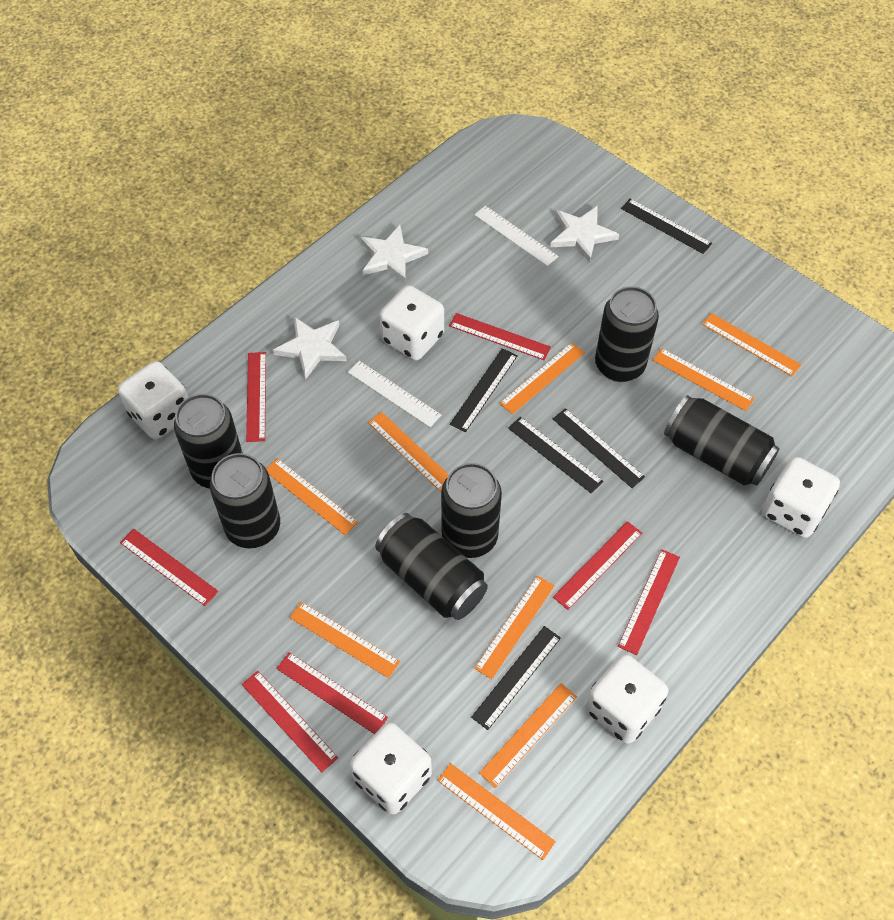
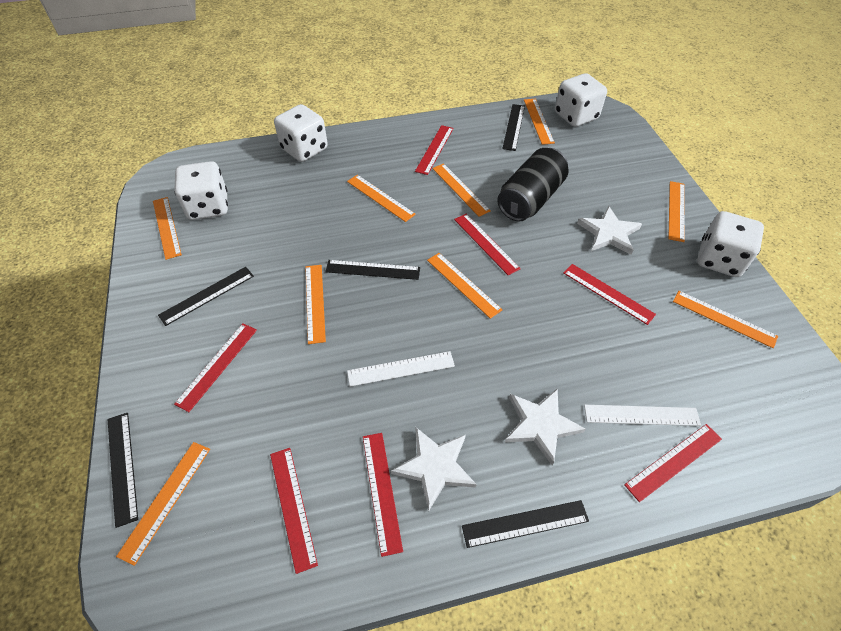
black can: 6 -> 1
white dice: 5 -> 4

